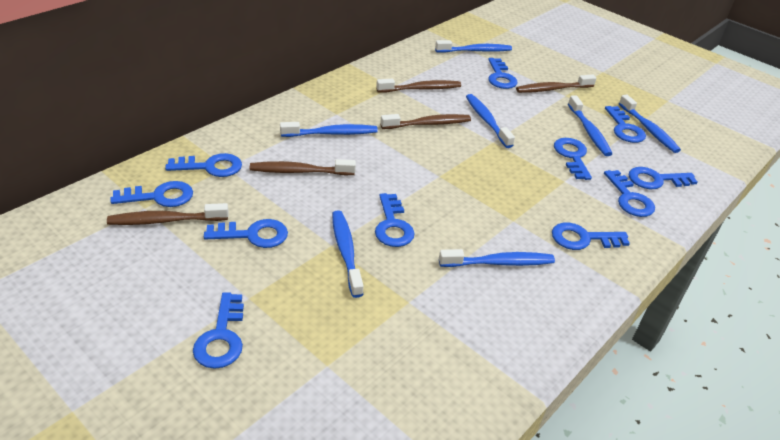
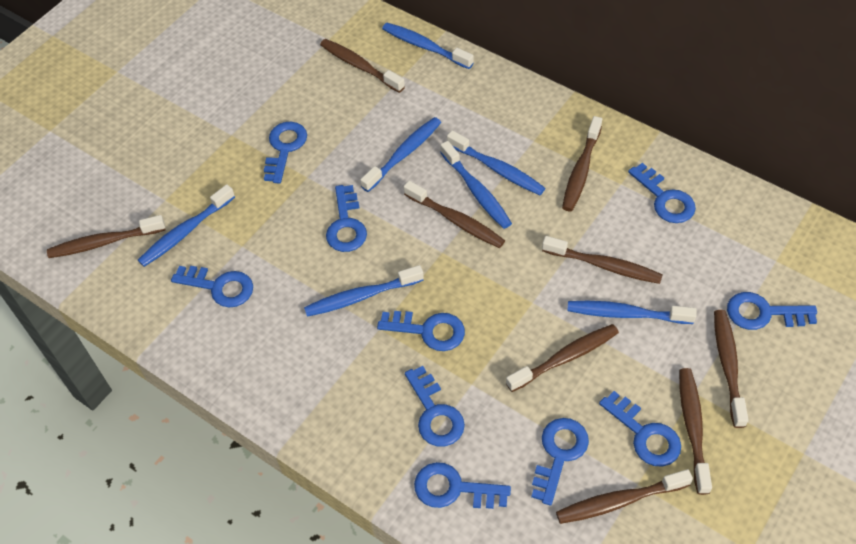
blue key: 11 -> 10
brown toothbrush: 5 -> 9

